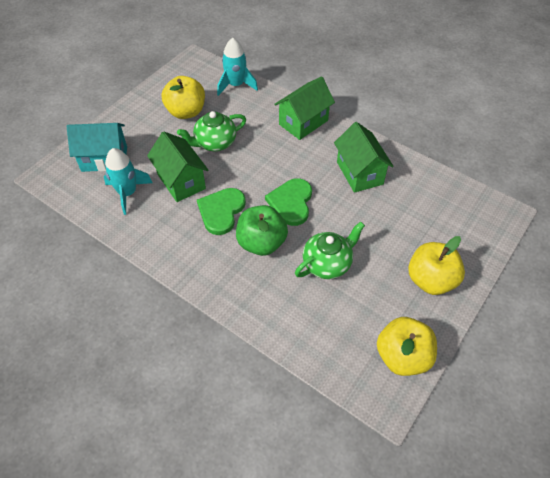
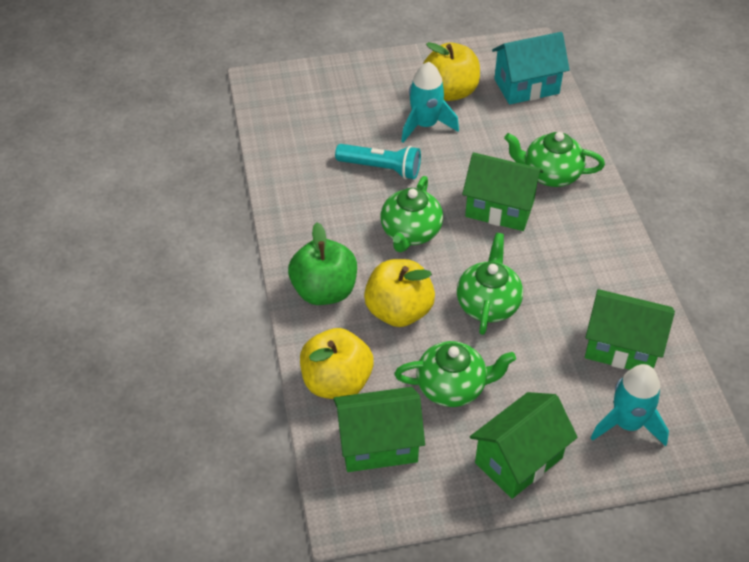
green heart: 2 -> 0
green house: 3 -> 4
green teapot: 2 -> 4
turquoise flashlight: 0 -> 1

